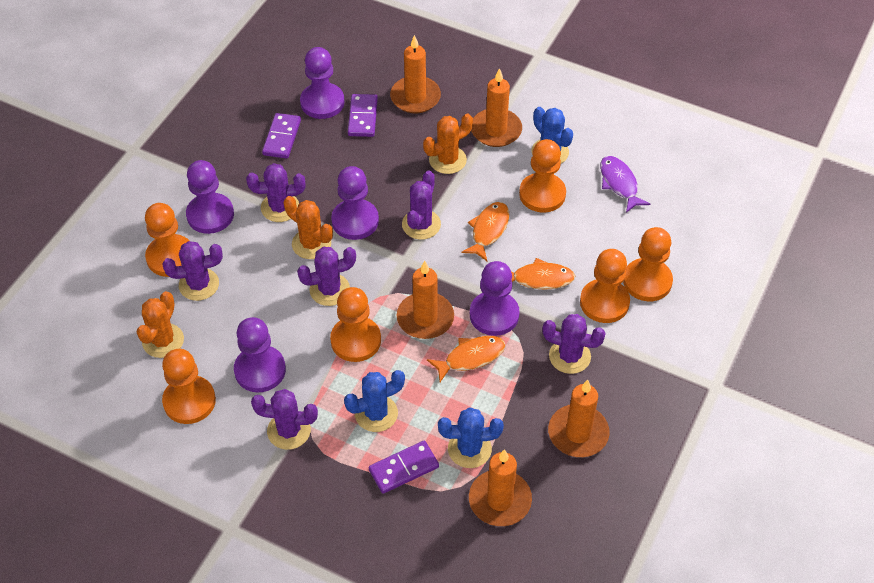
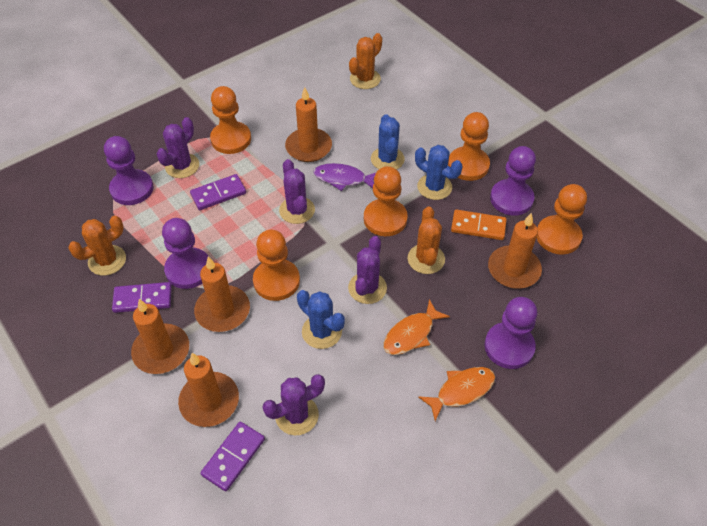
orange domino: 0 -> 1
orange fish: 3 -> 2
orange pawn: 6 -> 5
purple cactus: 6 -> 4
purple pawn: 5 -> 4

